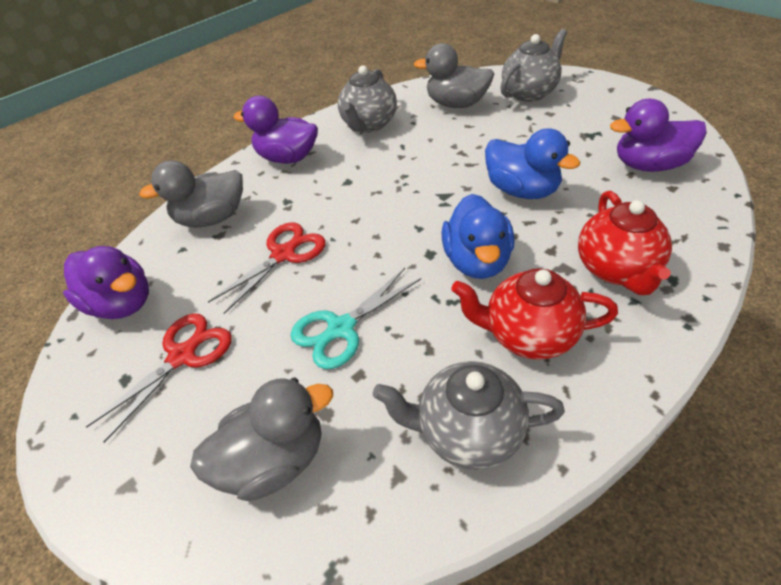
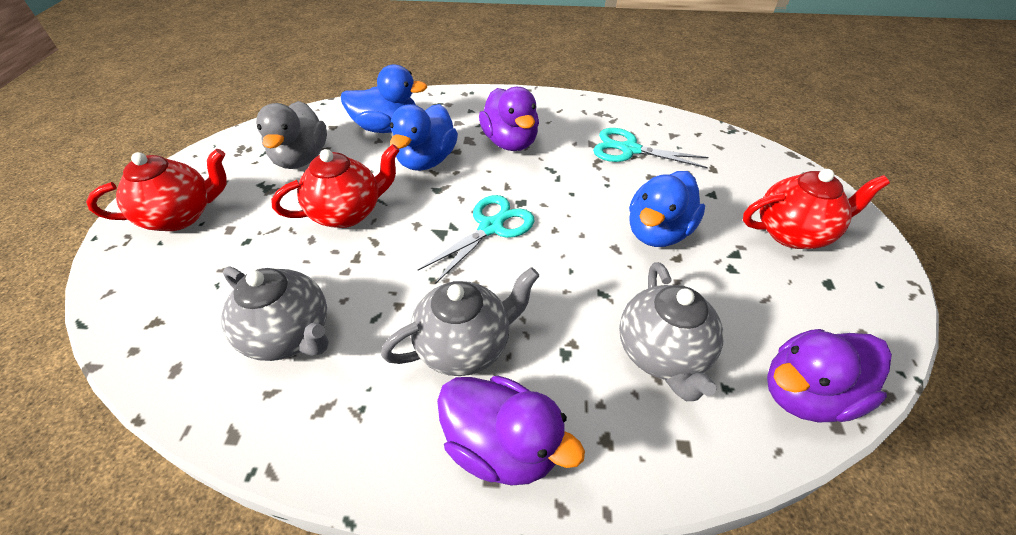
blue duck: 2 -> 3
grey duck: 3 -> 1
red scissors: 2 -> 0
red teapot: 2 -> 3
turquoise scissors: 1 -> 2

